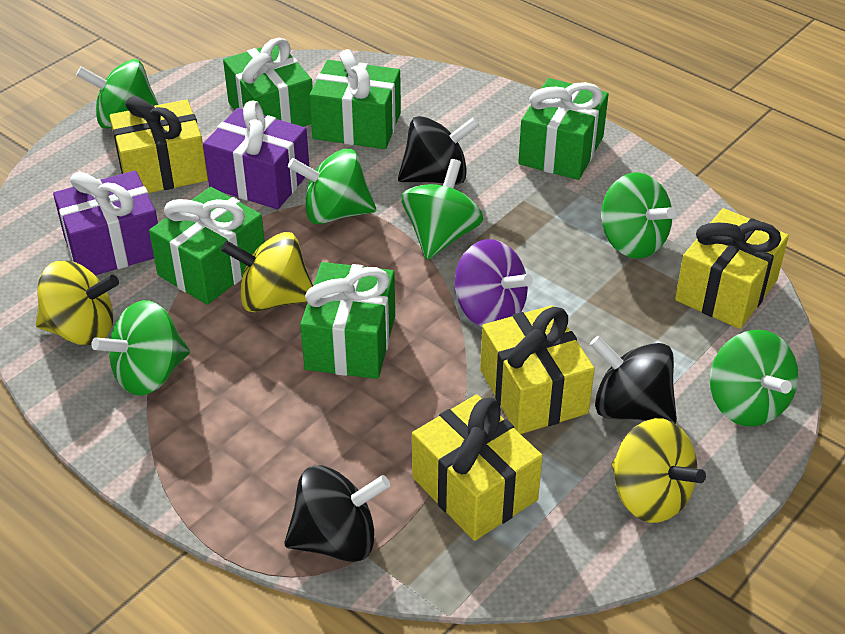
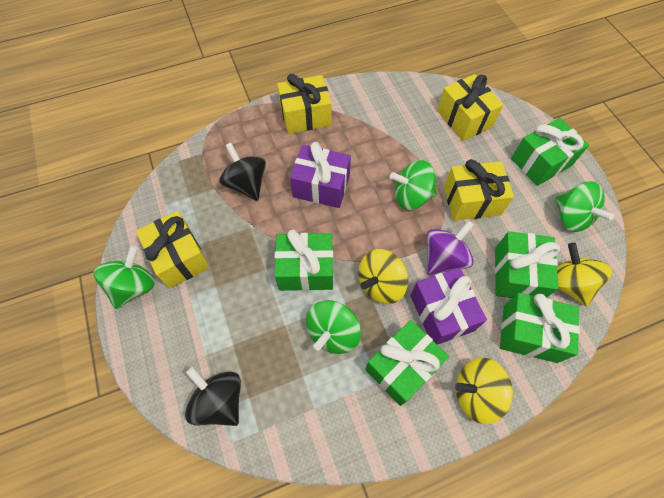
black spinning top: 3 -> 2
green spinning top: 6 -> 4

